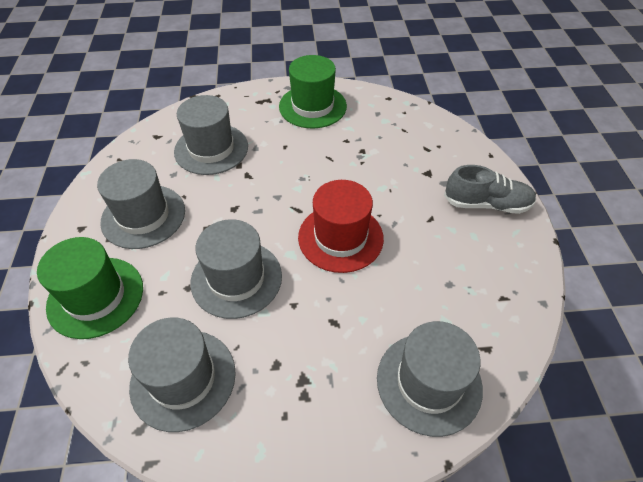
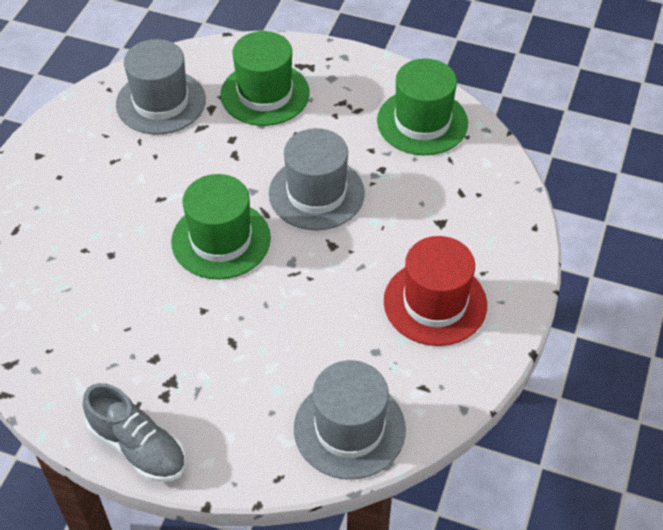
green hat: 2 -> 3
grey hat: 5 -> 3

